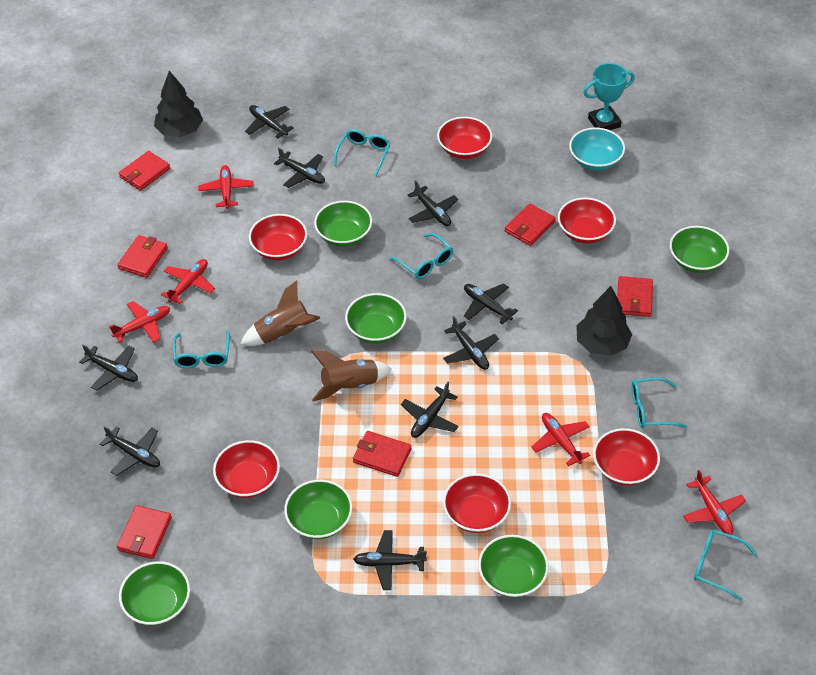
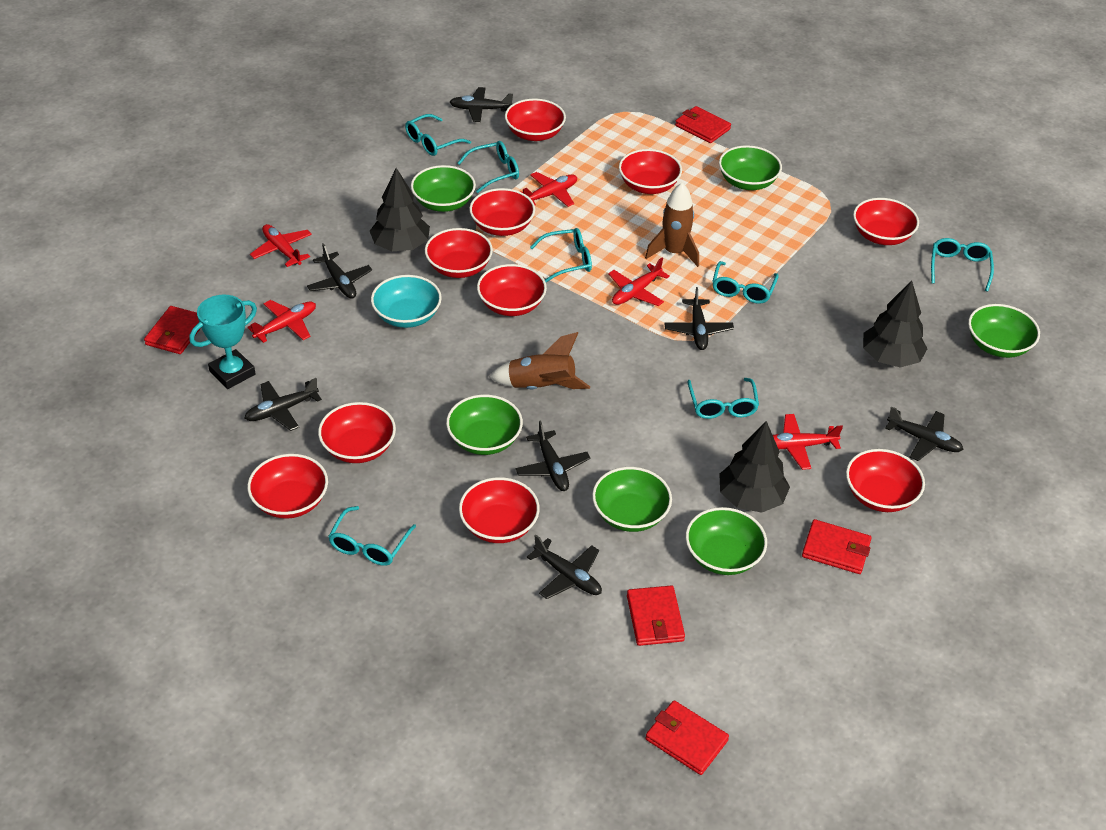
black plane: 9 -> 7
black tree: 2 -> 3
red bowl: 6 -> 10
red wallet: 6 -> 5
turquoise glasses: 5 -> 7

